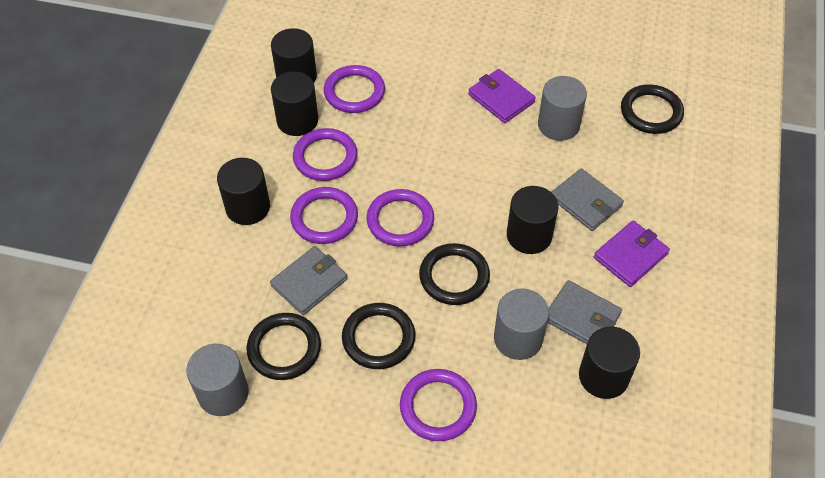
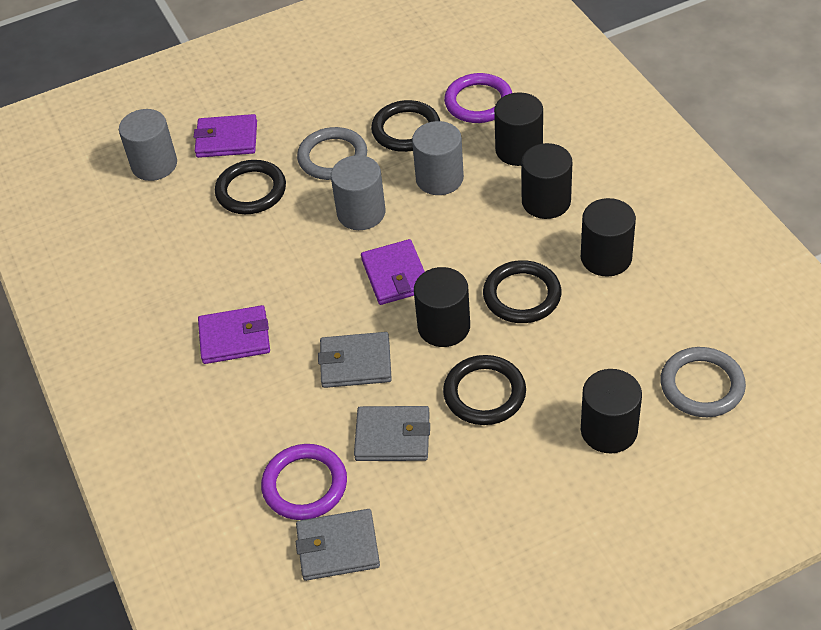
grey ring: 0 -> 2
purple ring: 5 -> 2
purple wallet: 2 -> 3

